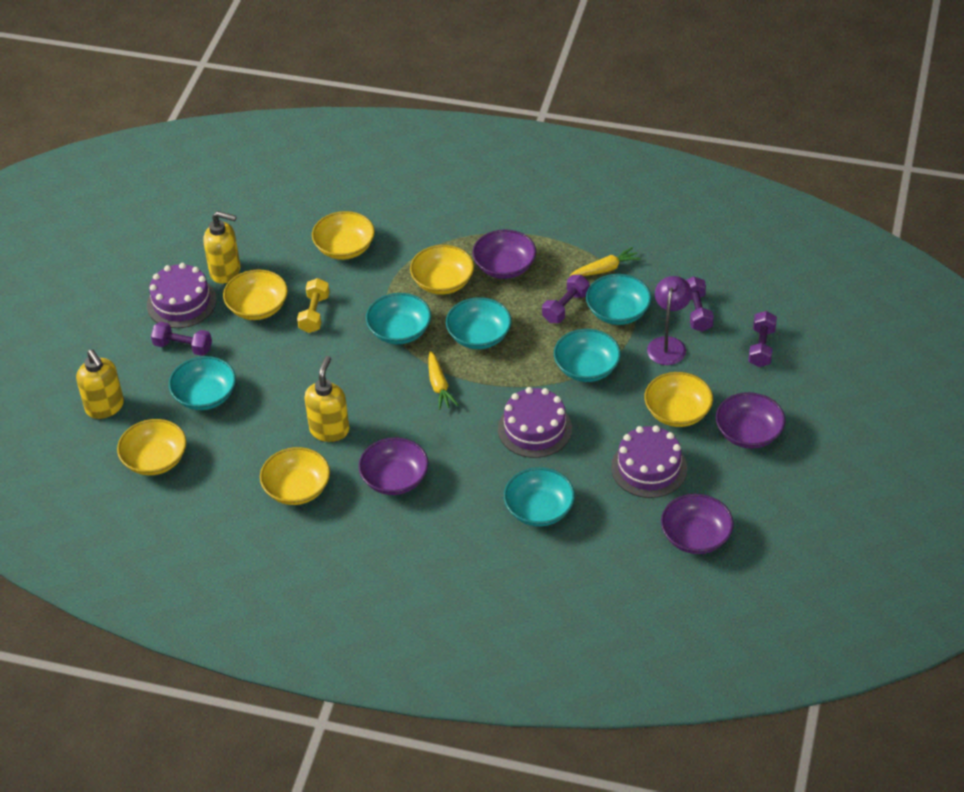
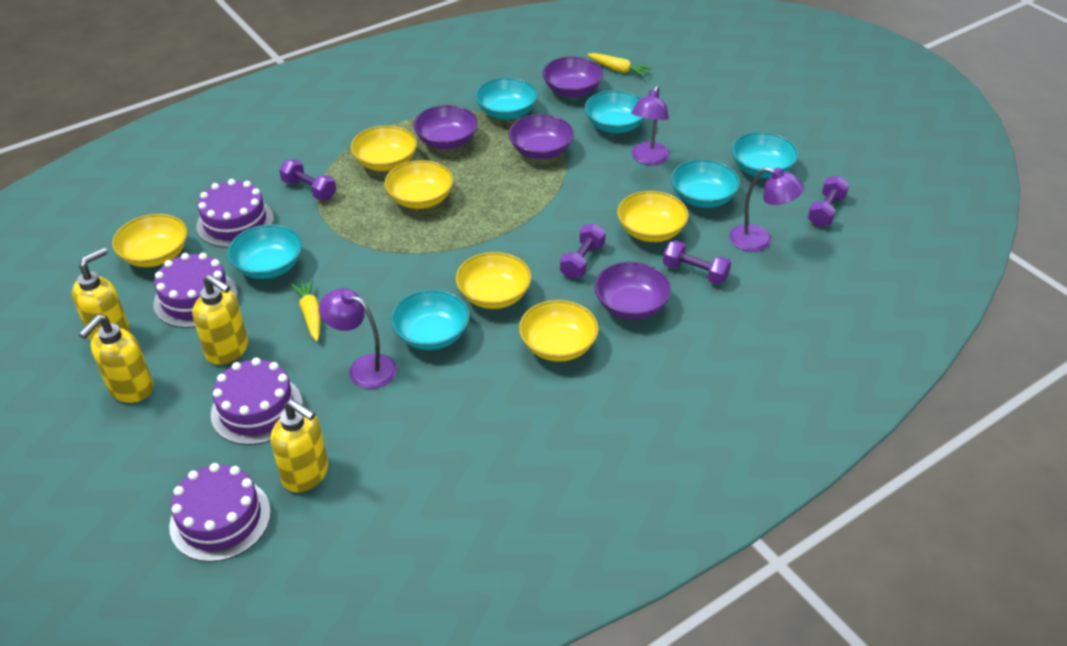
purple cake: 3 -> 4
purple lamp: 1 -> 3
yellow dumbbell: 1 -> 0
yellow soap dispenser: 3 -> 4

